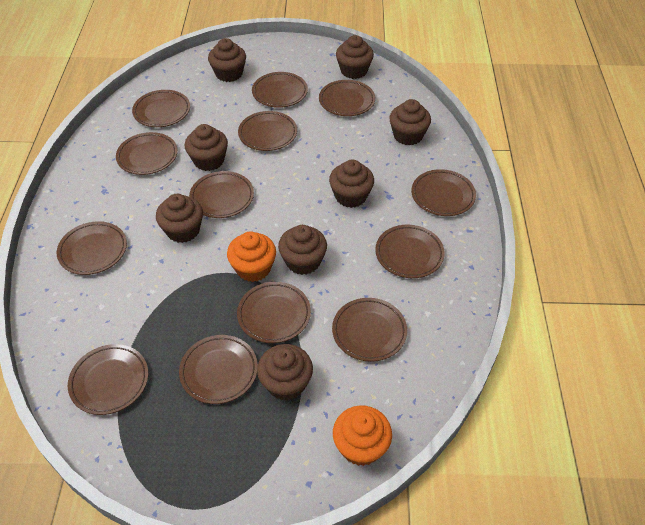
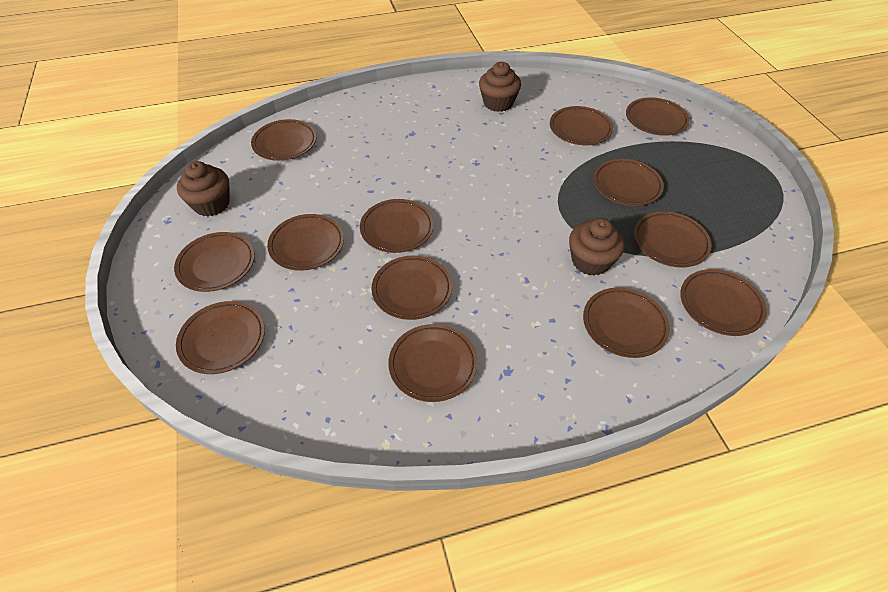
brown cupcake: 8 -> 3
orange cupcake: 2 -> 0

